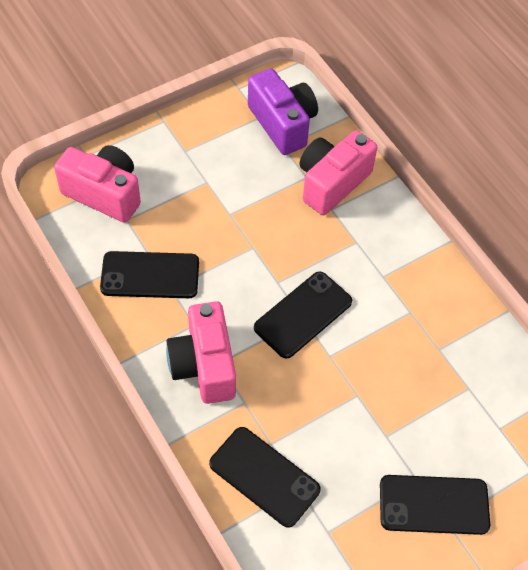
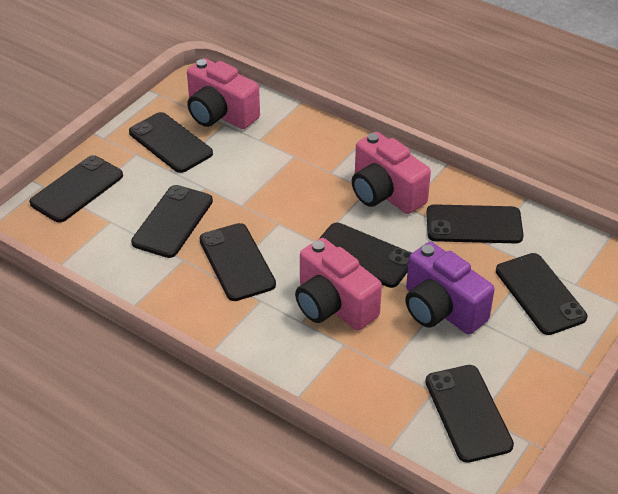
black phone: 4 -> 8

